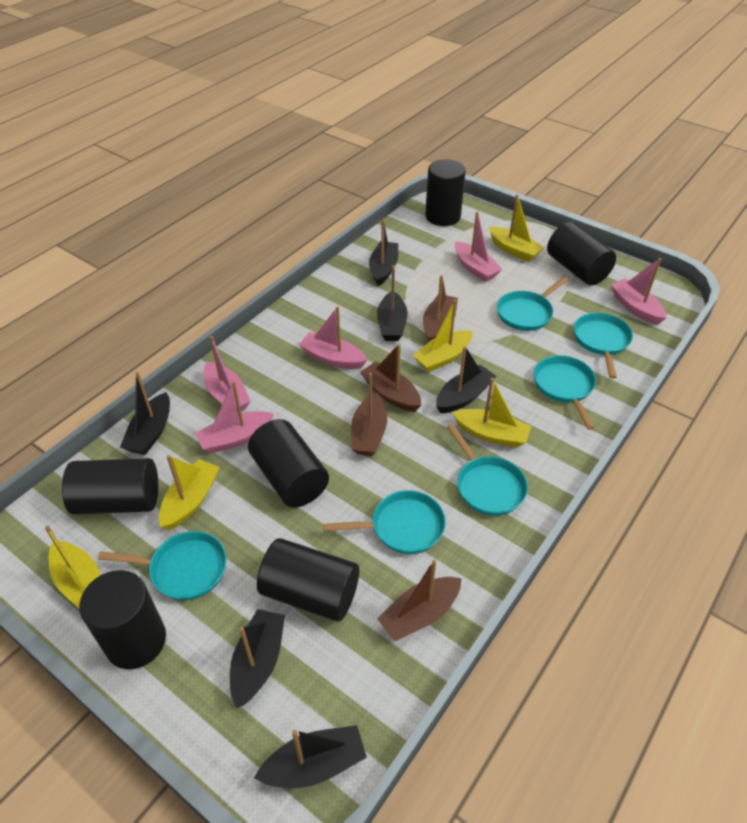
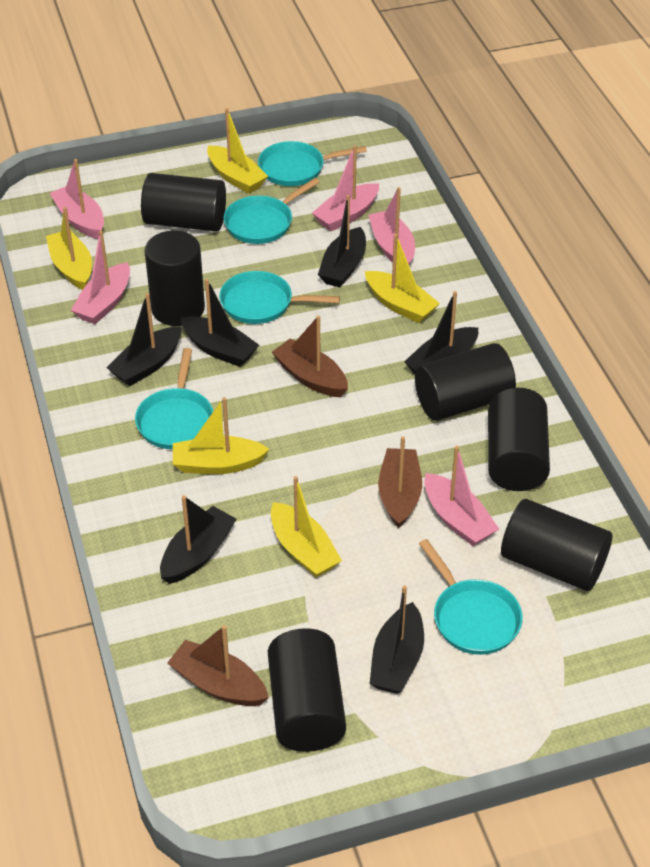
brown boat: 4 -> 3
turquoise pan: 6 -> 5

